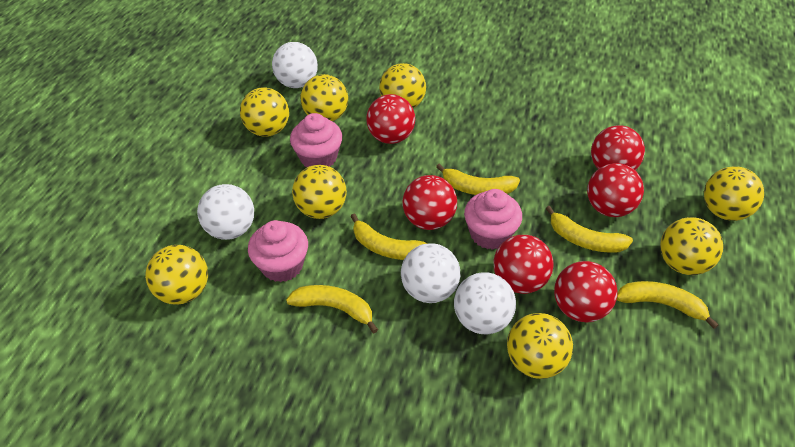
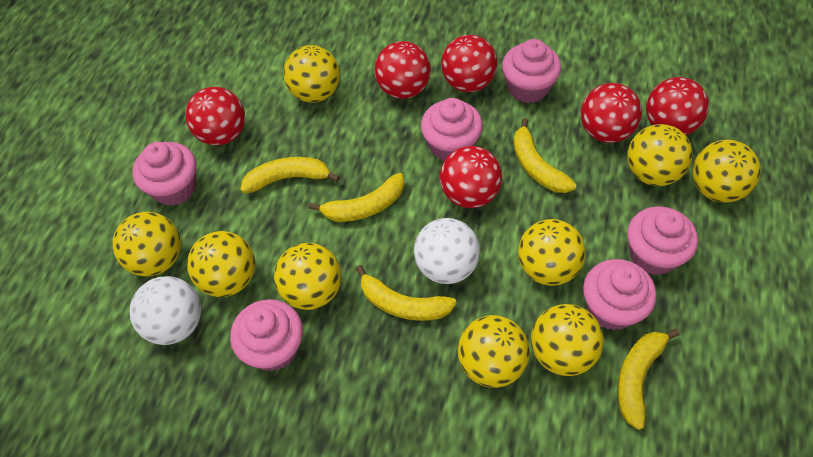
pink cupcake: 3 -> 6
white ball: 4 -> 2
yellow ball: 8 -> 9

